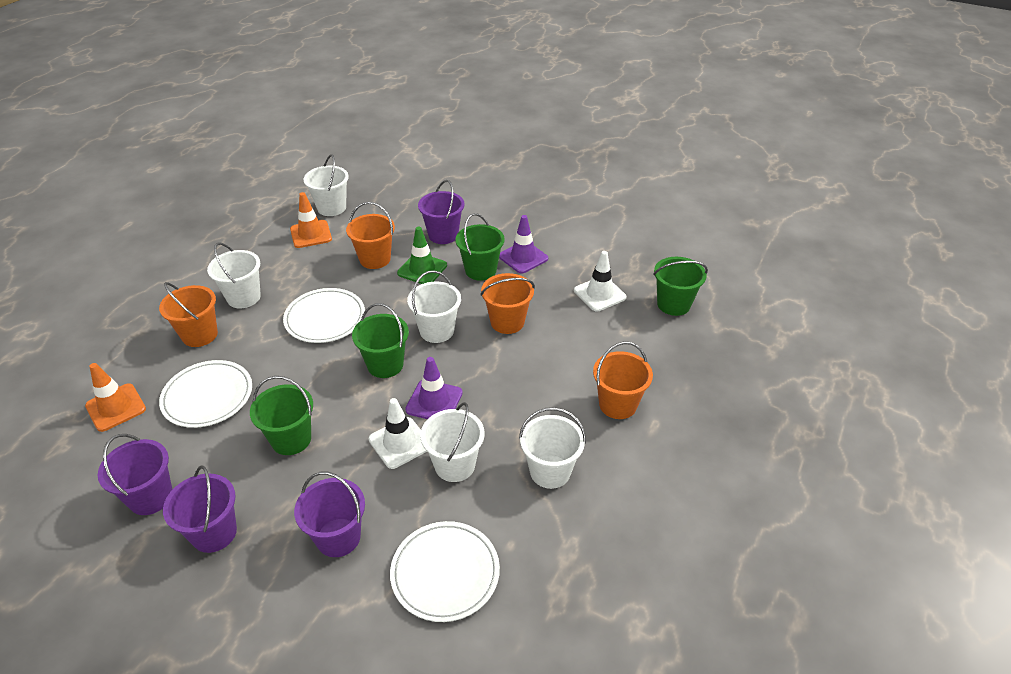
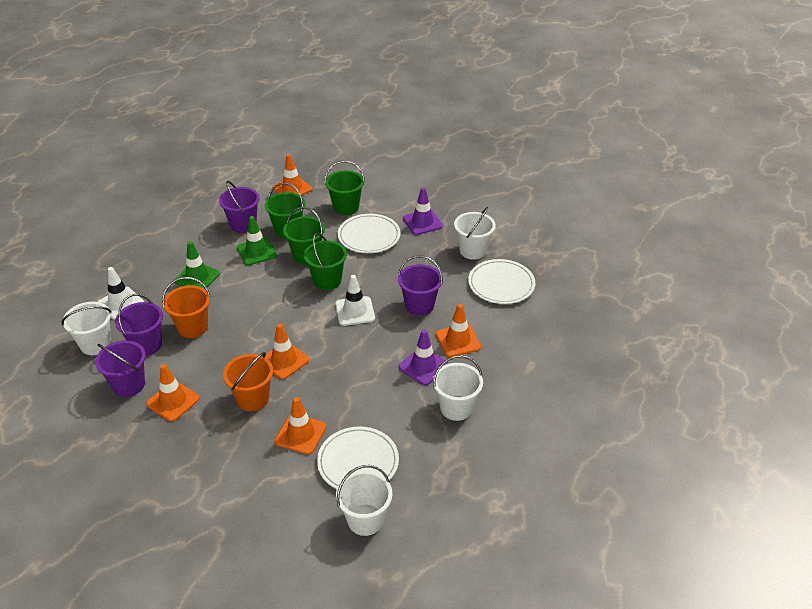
green traffic cone: 1 -> 2
orange bucket: 4 -> 2
orange traffic cone: 2 -> 5
white bucket: 5 -> 4

